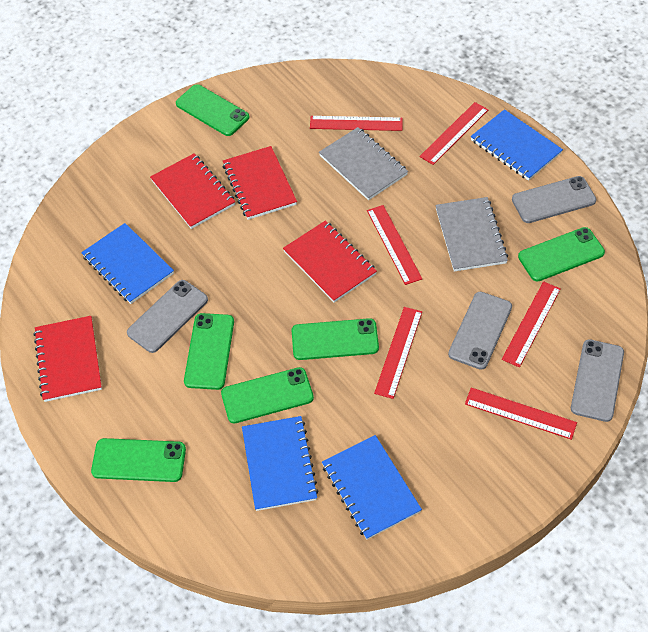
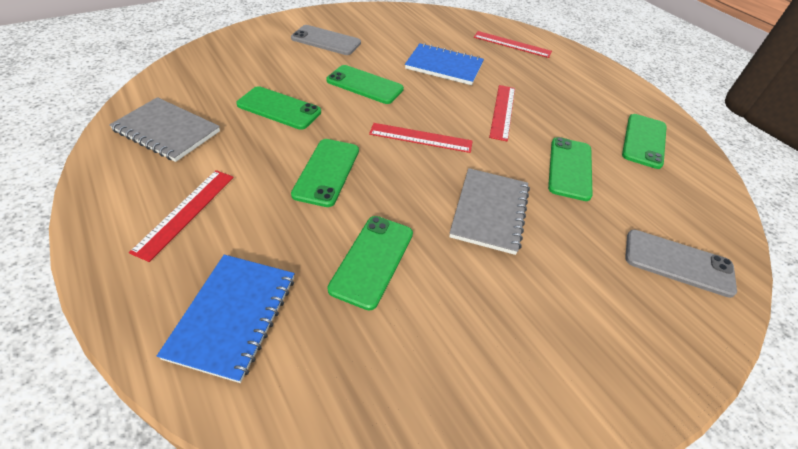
blue notebook: 4 -> 2
grey phone: 4 -> 2
red notebook: 4 -> 0
red ruler: 6 -> 4

